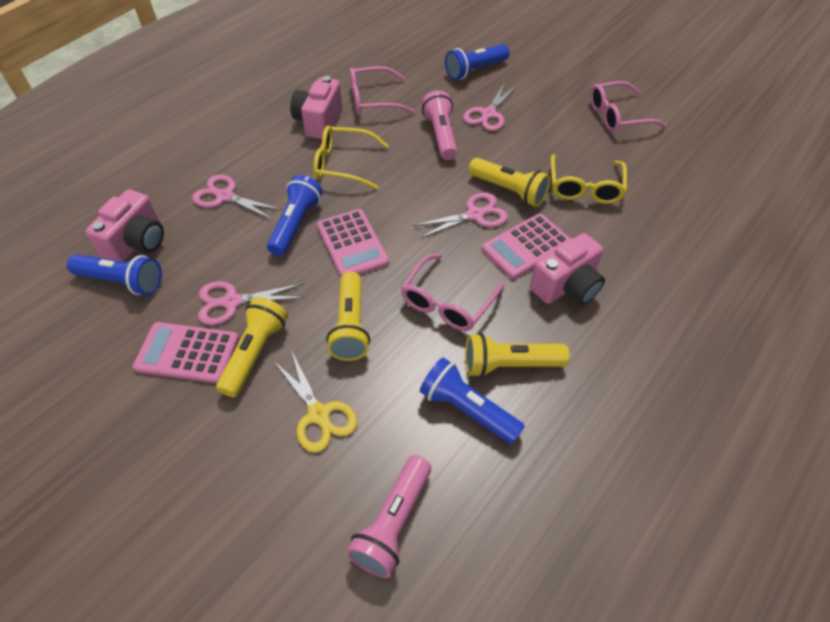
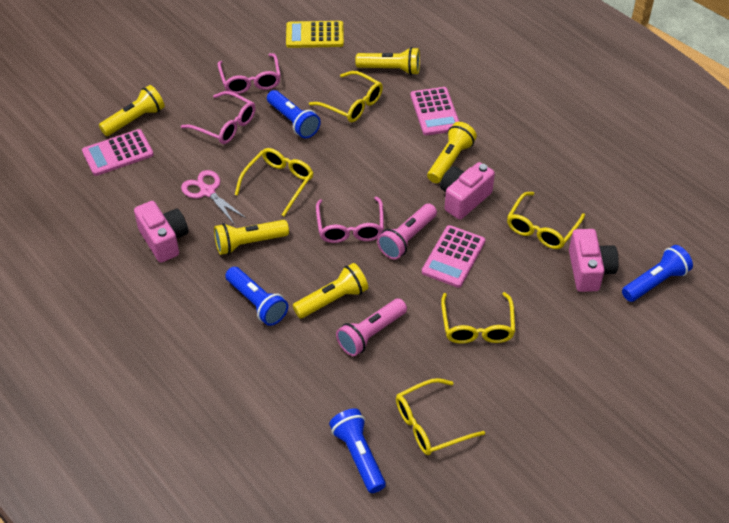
pink scissors: 4 -> 1
yellow calculator: 0 -> 1
yellow flashlight: 4 -> 5
yellow glasses: 2 -> 5
yellow scissors: 1 -> 0

